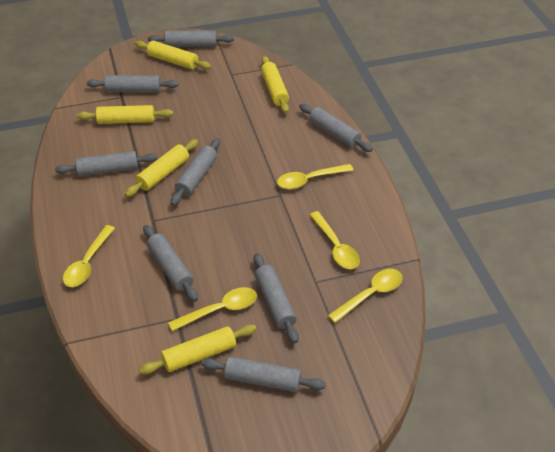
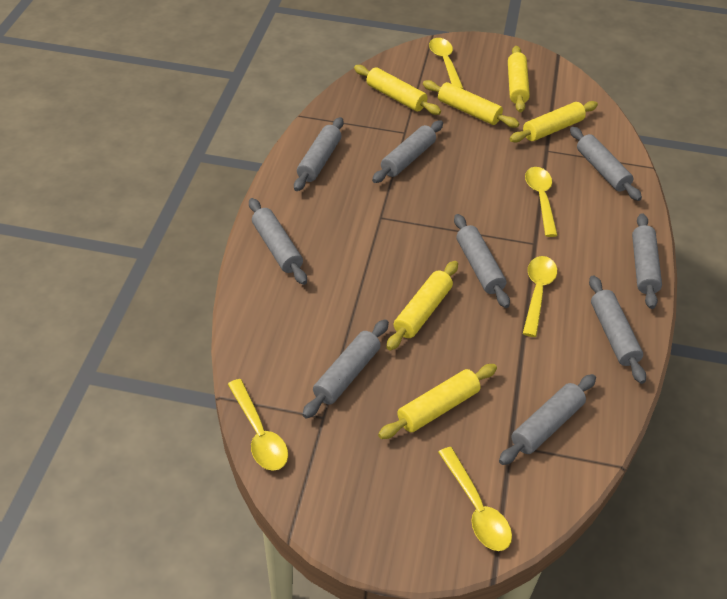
grey rolling pin: 8 -> 9
yellow rolling pin: 5 -> 6

